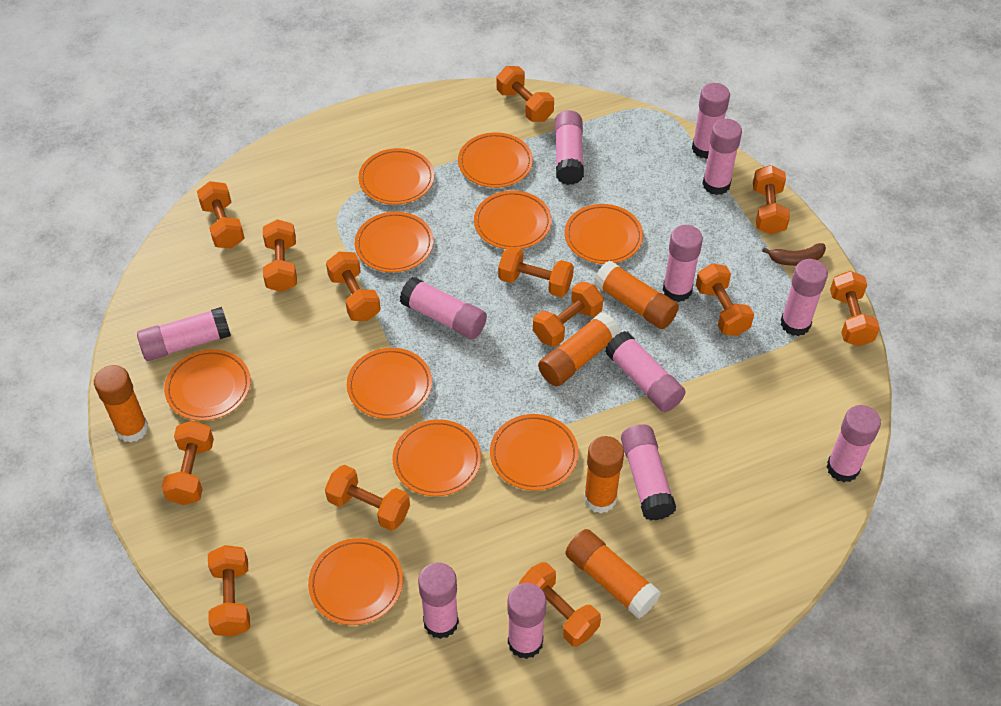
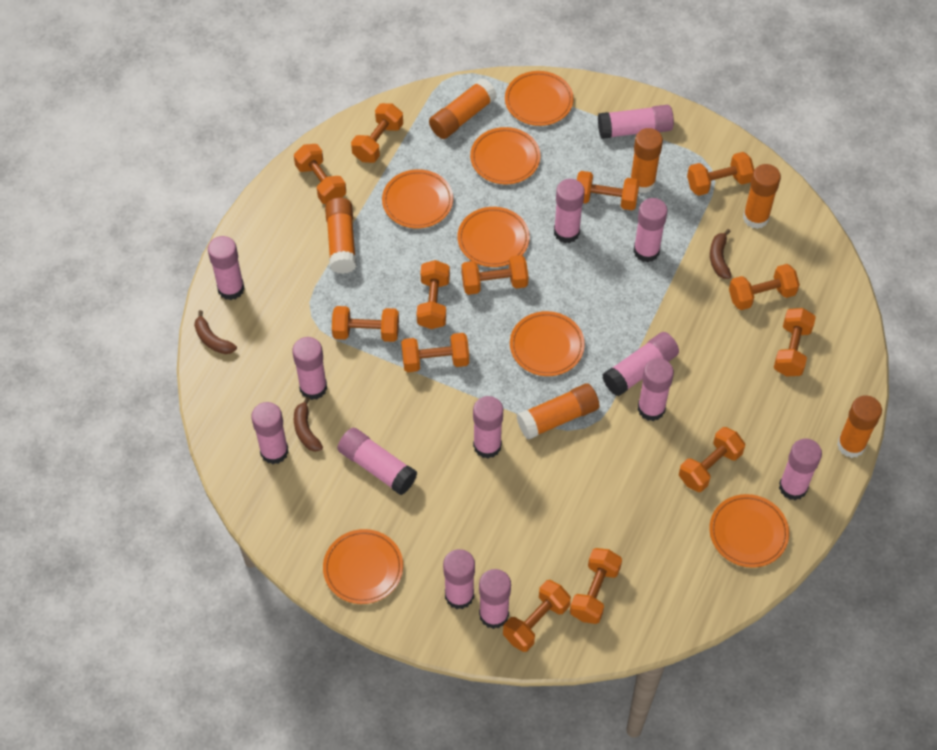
brown banana: 1 -> 3
orange glue stick: 5 -> 6
orange plate: 10 -> 7
pink glue stick: 12 -> 13

